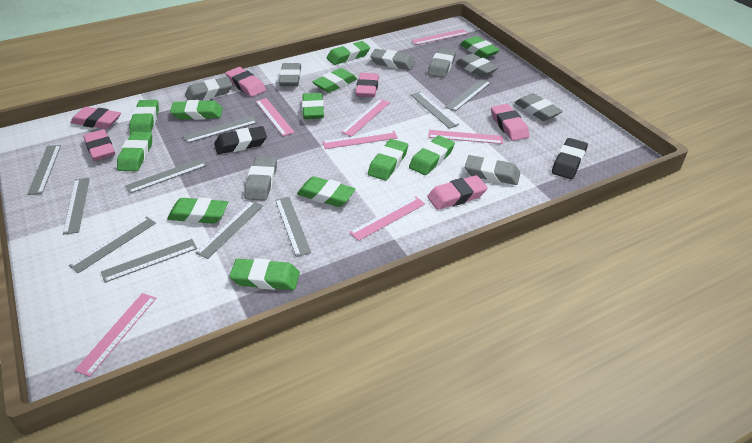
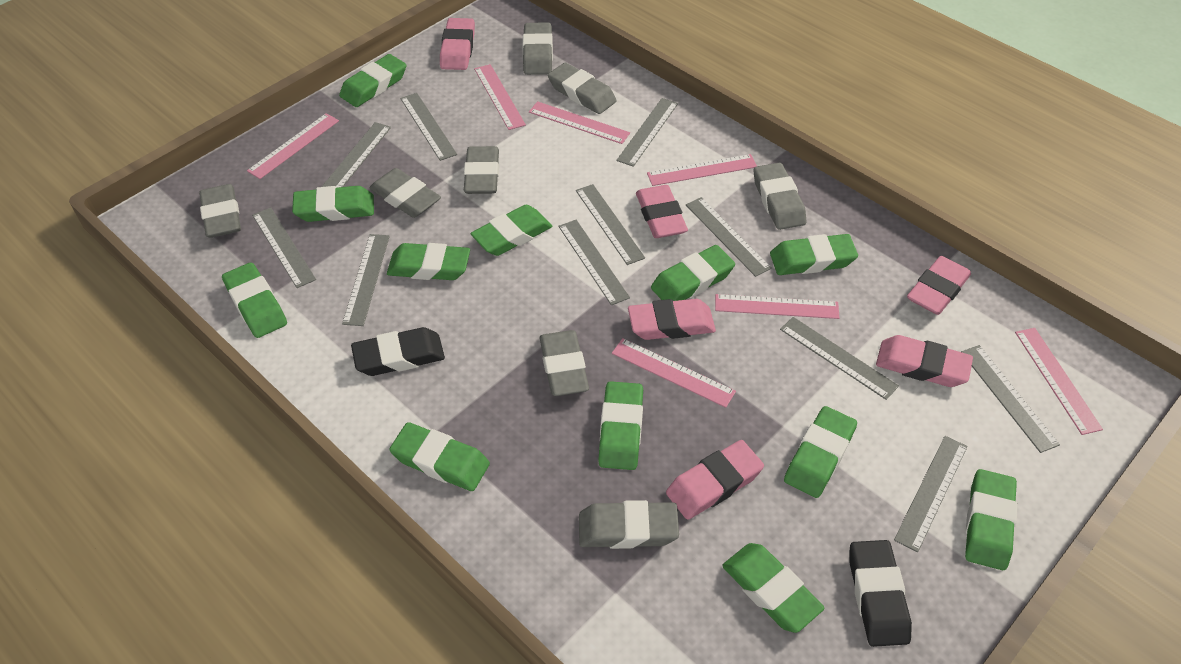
grey ruler: 10 -> 11

